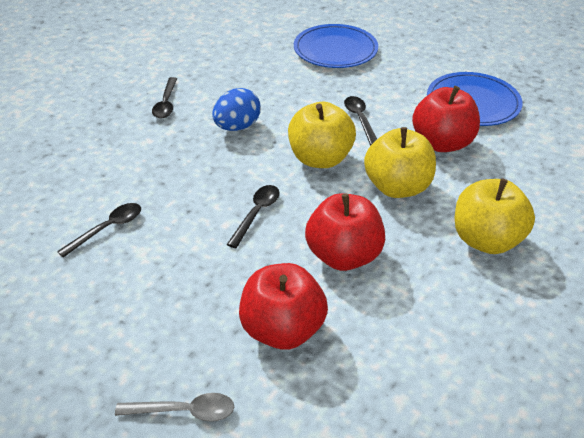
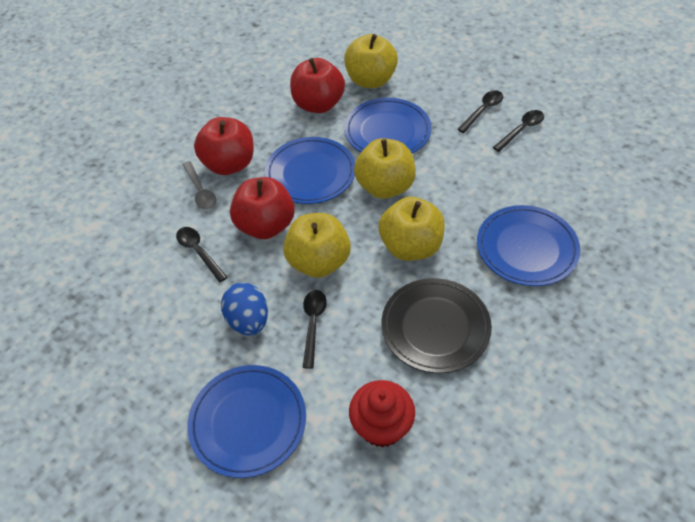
black plate: 0 -> 1
blue plate: 2 -> 4
red cupcake: 0 -> 1
yellow apple: 3 -> 4

